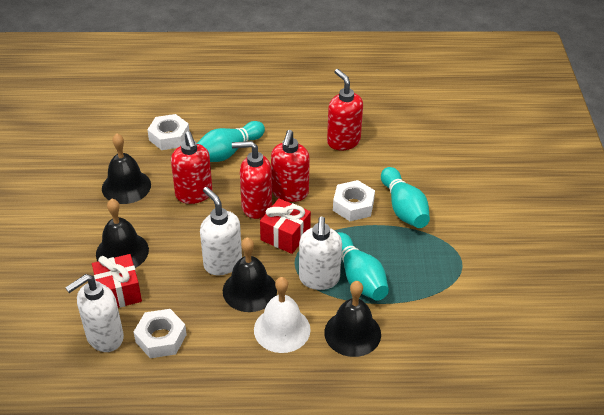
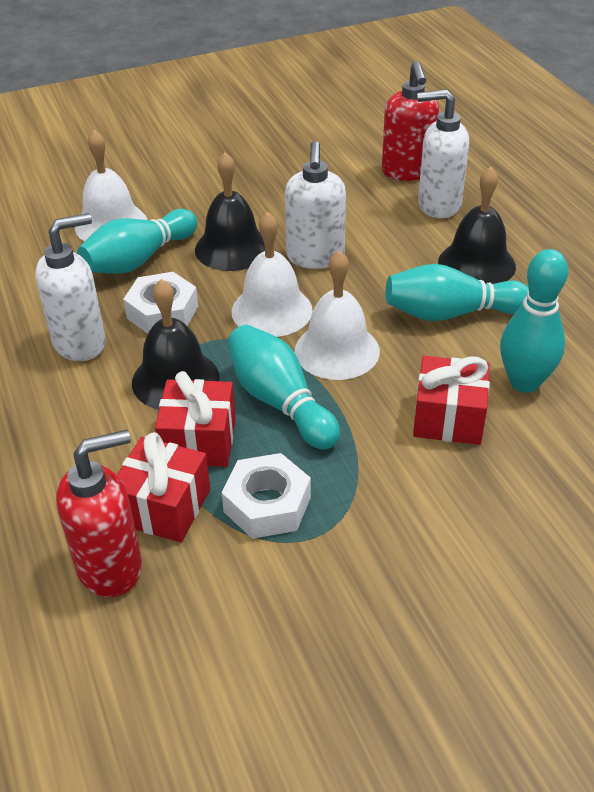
black bell: 4 -> 3
red gift: 2 -> 3
red soap dispenser: 4 -> 2
turquoise bowling pin: 3 -> 4
white bell: 1 -> 3
white nut: 3 -> 2

